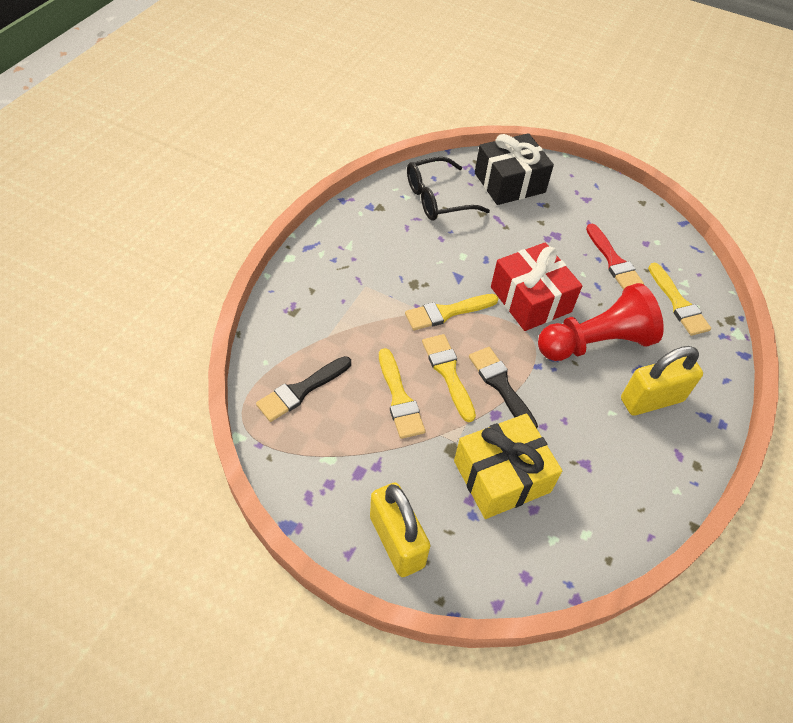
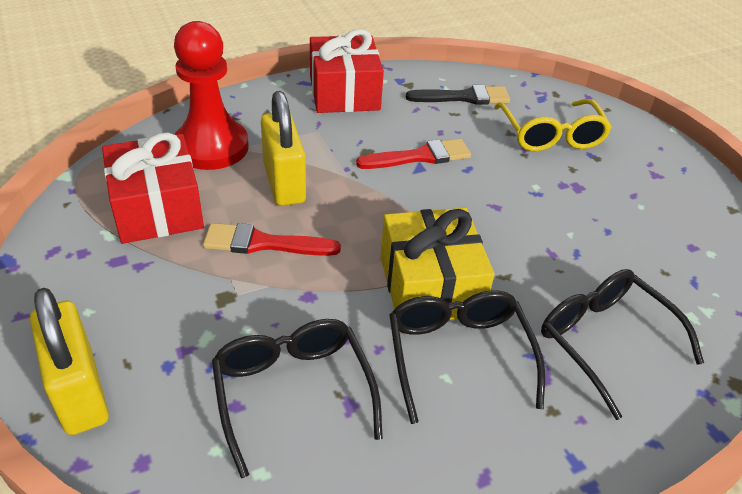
black brush: 2 -> 1
black gift: 1 -> 0
black glasses: 1 -> 3
red brush: 1 -> 2
red gift: 1 -> 2
yellow brush: 4 -> 0
yellow glasses: 0 -> 1

